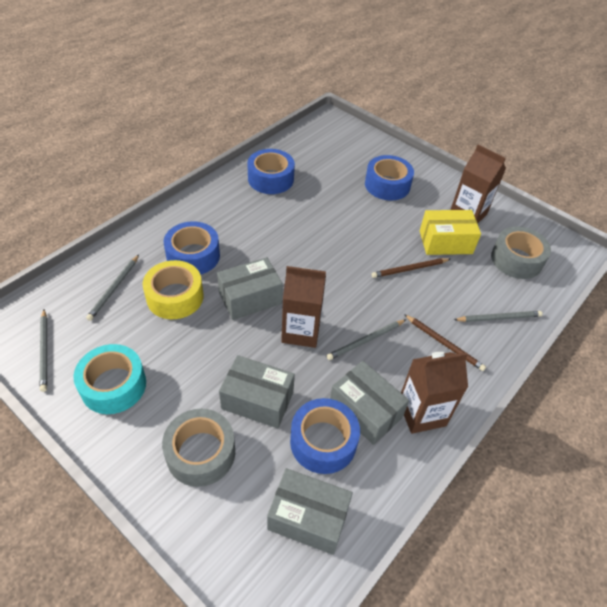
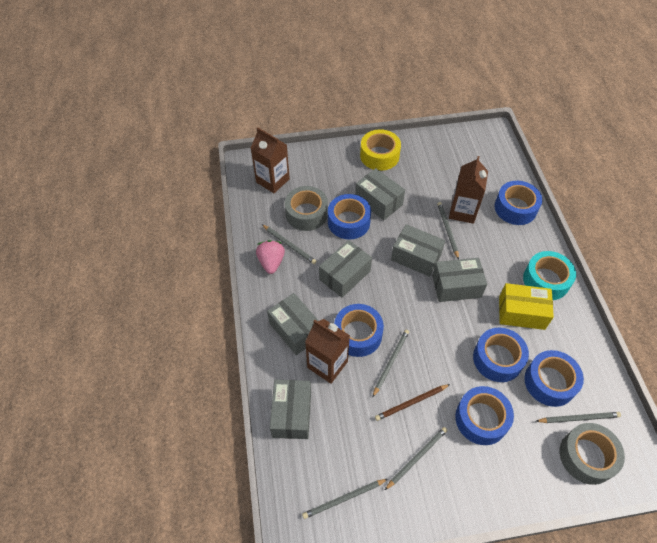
blue tape: 4 -> 6
brown pencil: 2 -> 1
grey box: 4 -> 6
grey pencil: 4 -> 6
pink strawberry: 0 -> 1

